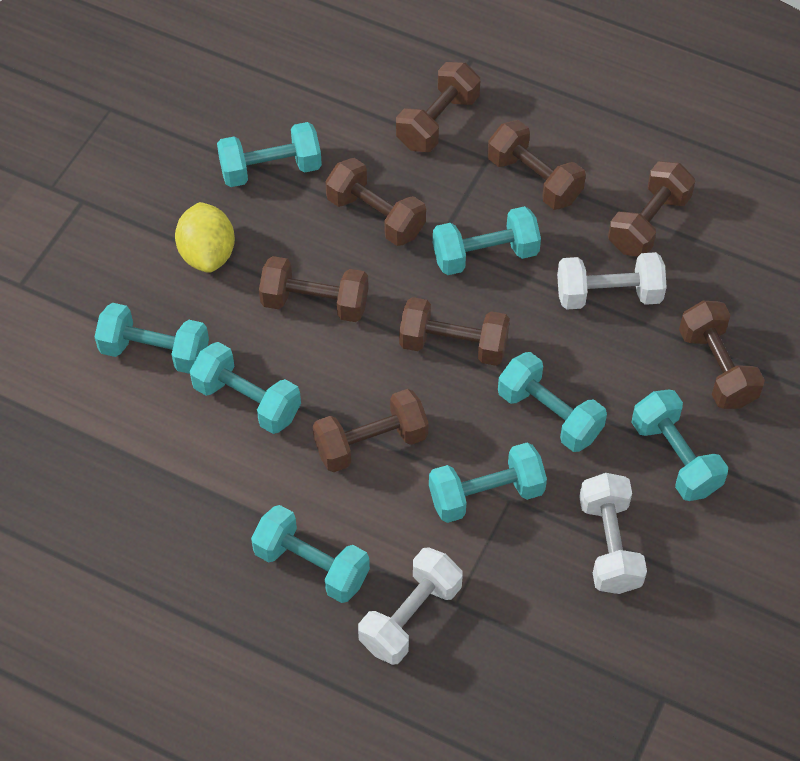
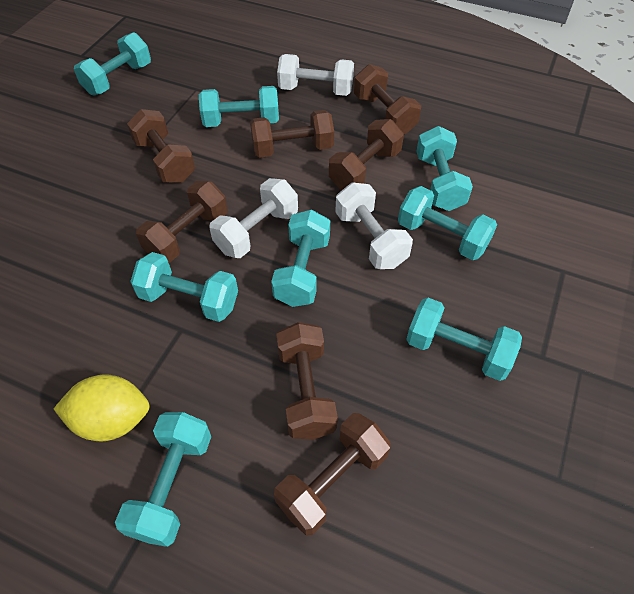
brown dumbbell: 8 -> 7

